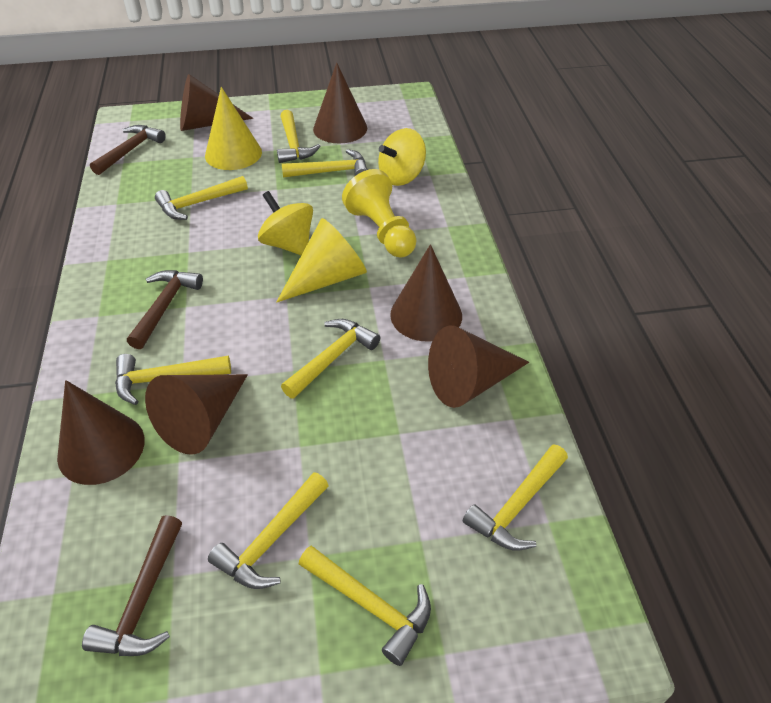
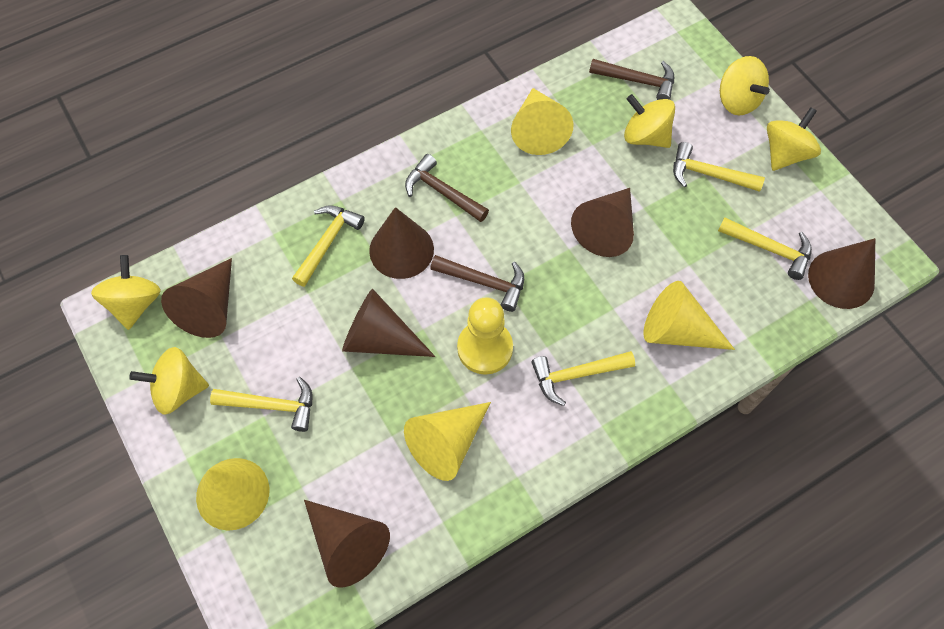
yellow cone: 2 -> 4
yellow hammer: 8 -> 5
yellow spinning top: 2 -> 5

